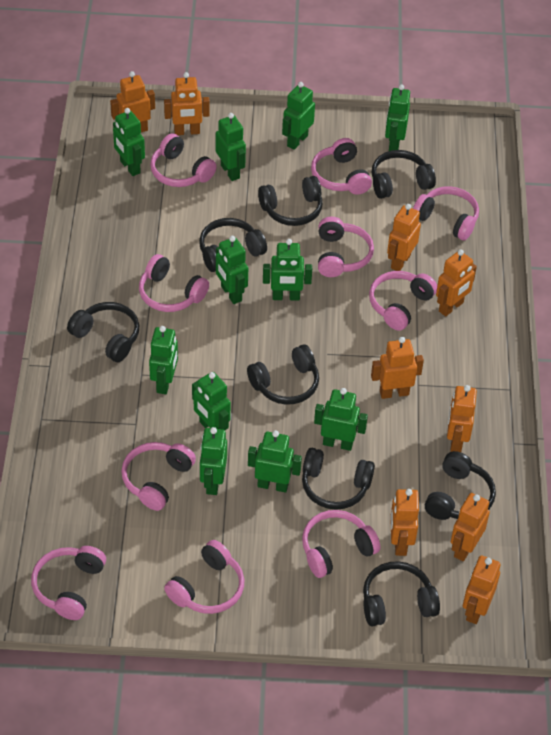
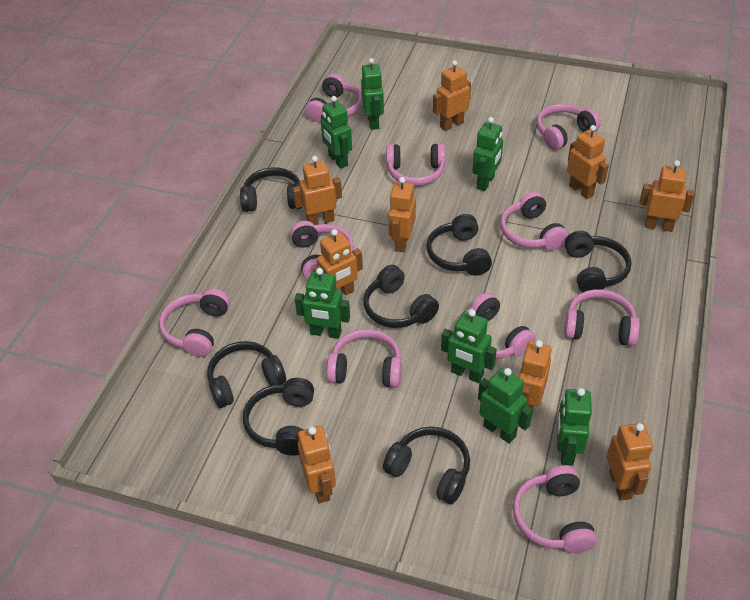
black headphones: 8 -> 7
green robot: 11 -> 7

